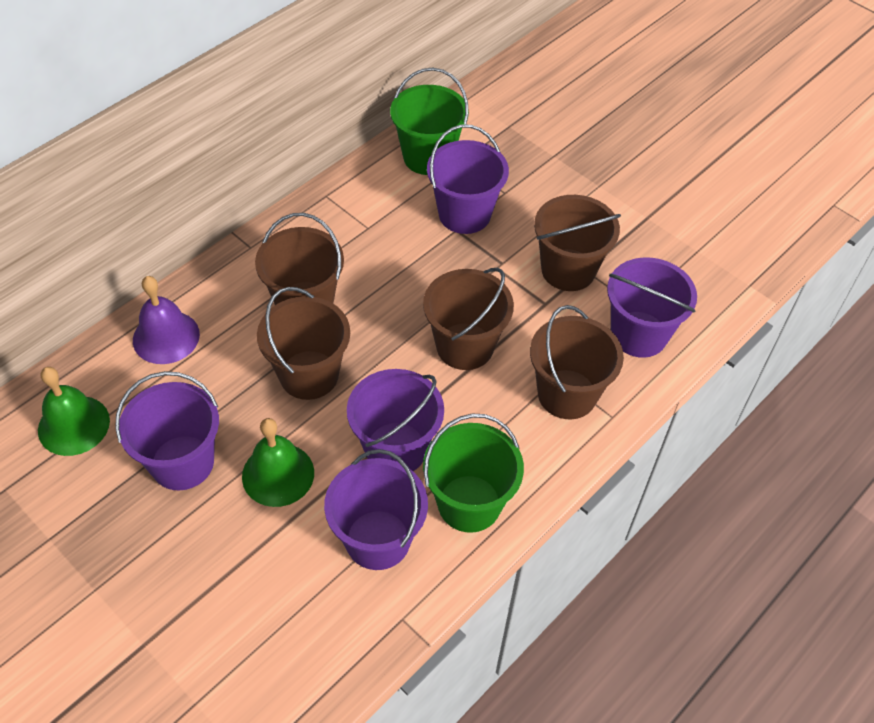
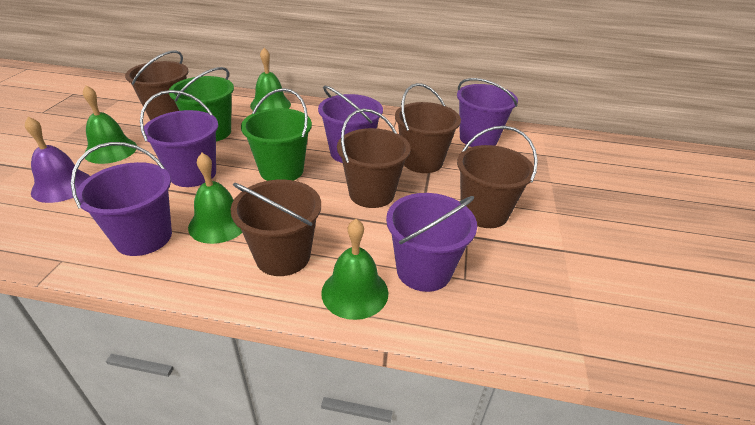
green bell: 2 -> 4

